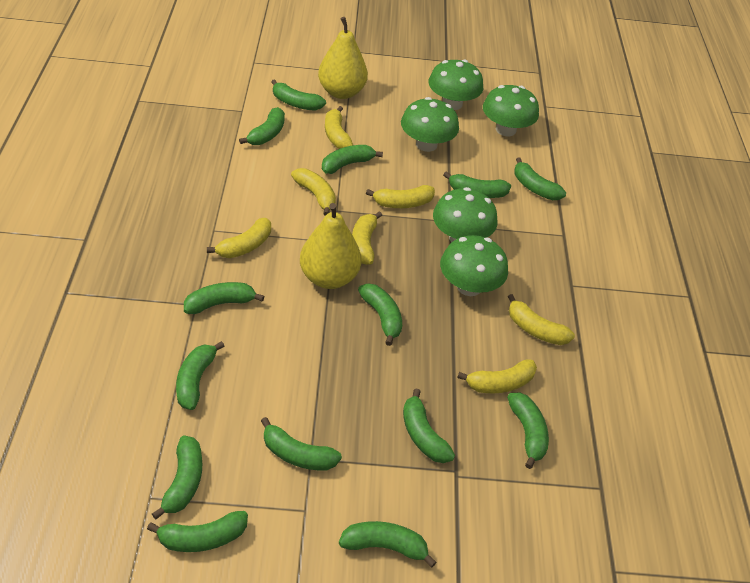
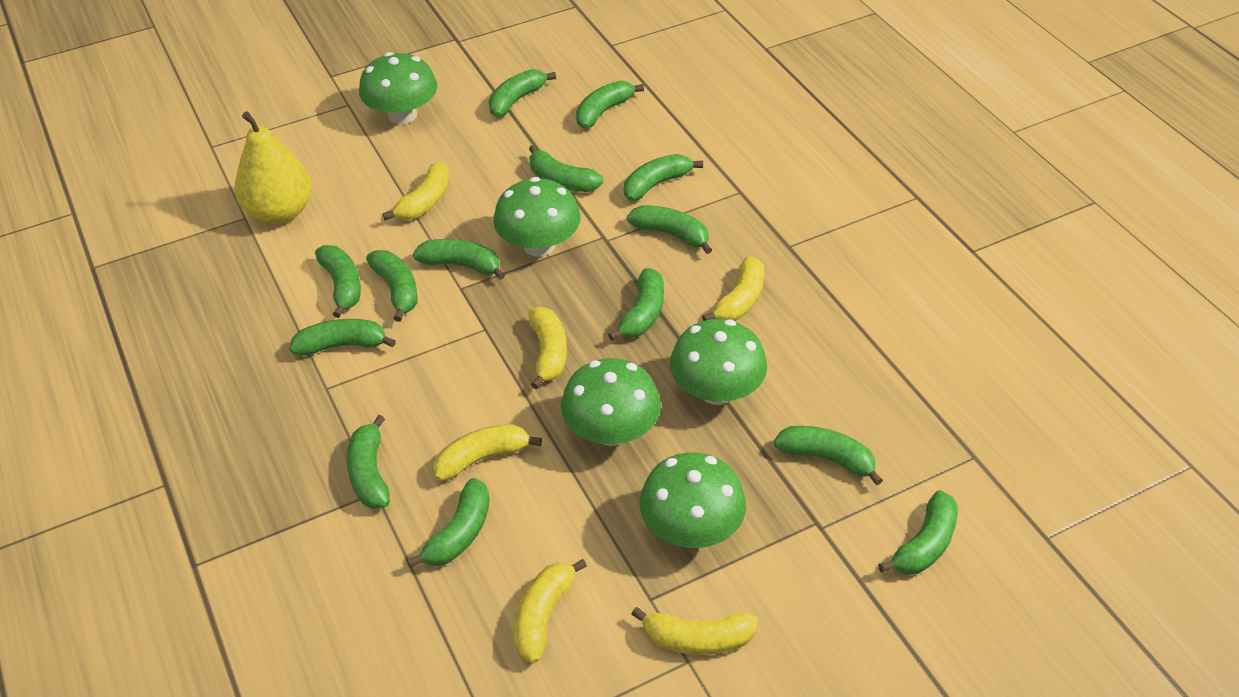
yellow banana: 7 -> 6
yellow pear: 2 -> 1

